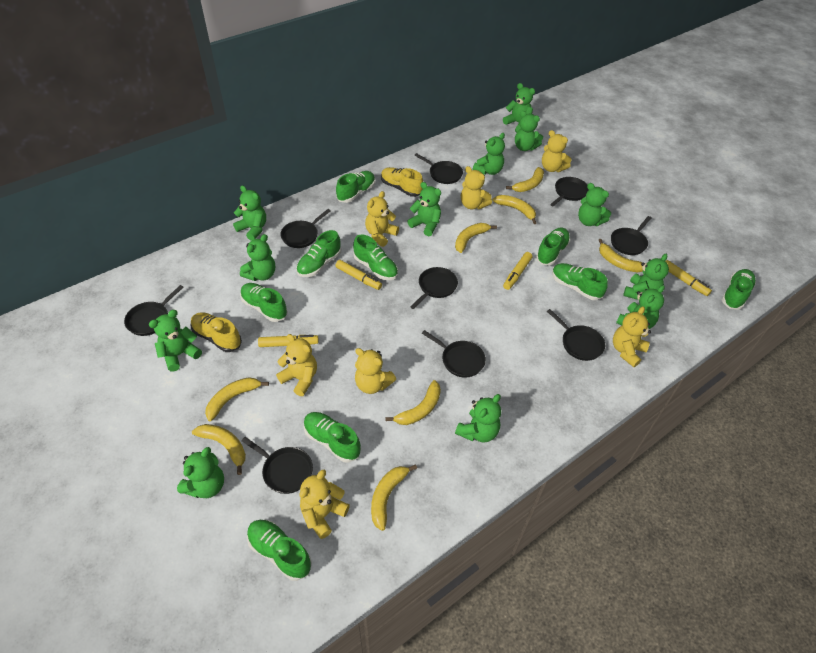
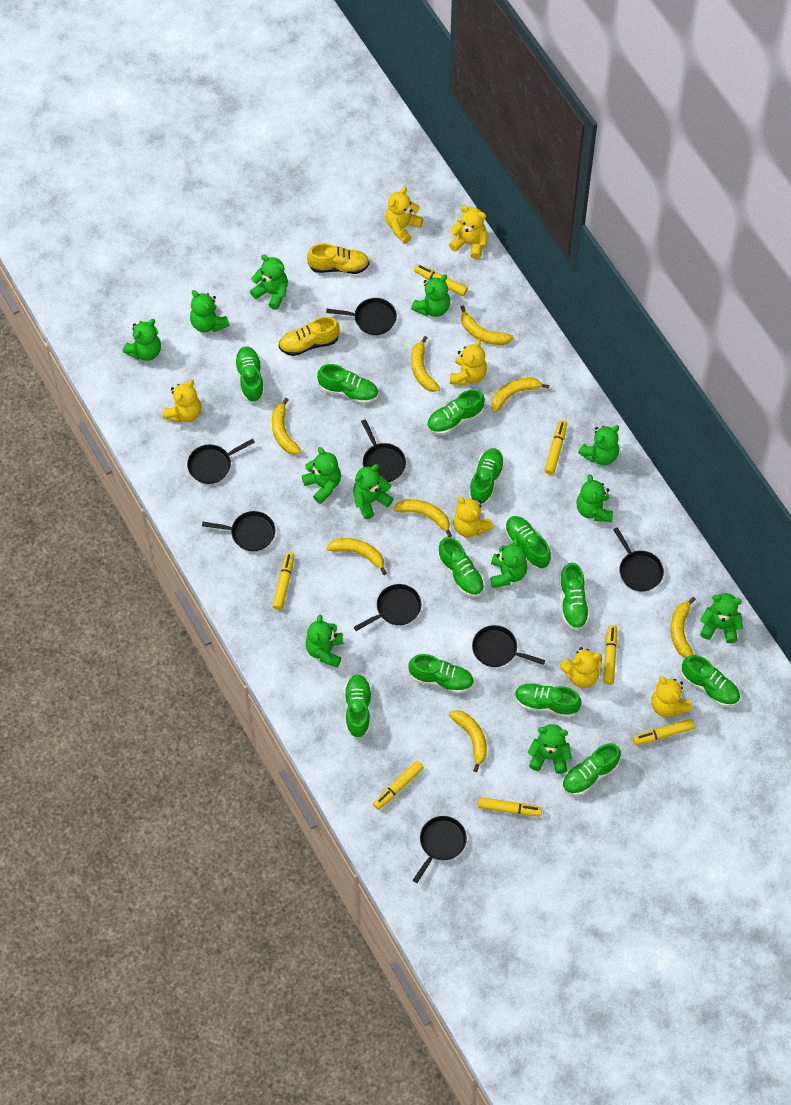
black pan: 9 -> 8
green shoe: 9 -> 12
yellow marker: 4 -> 7

